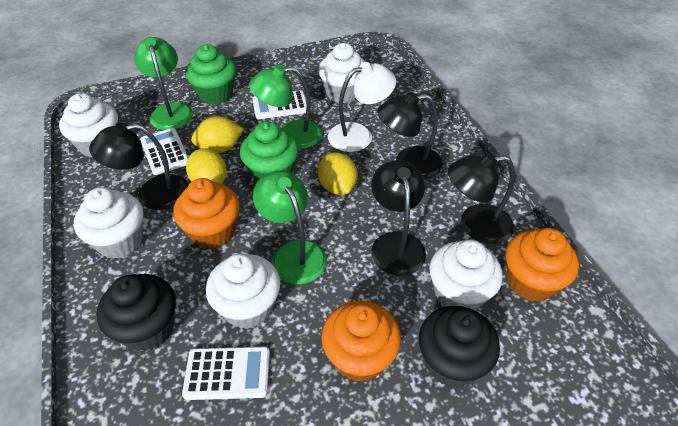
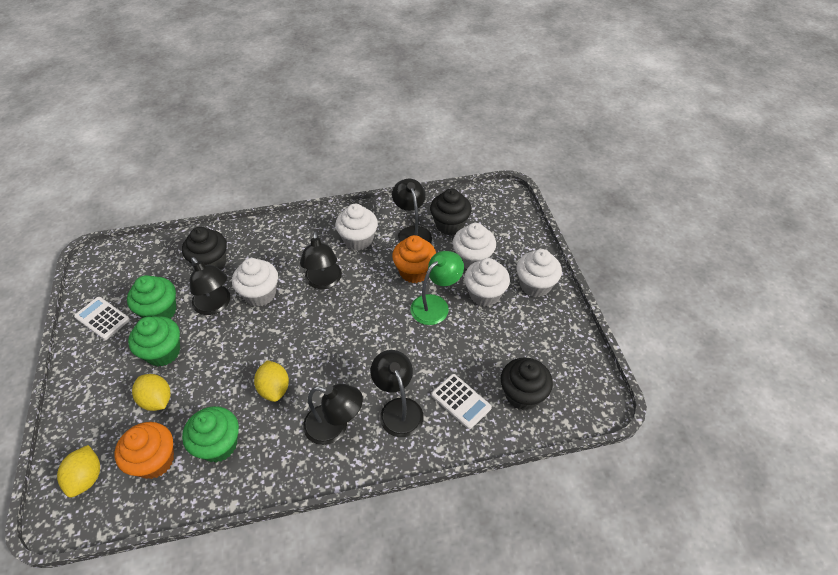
black cupcake: 2 -> 3
black lamp: 4 -> 5
green cupcake: 2 -> 3
green lamp: 3 -> 1
orange cupcake: 3 -> 2
white calculator: 3 -> 2
white lamp: 1 -> 0

